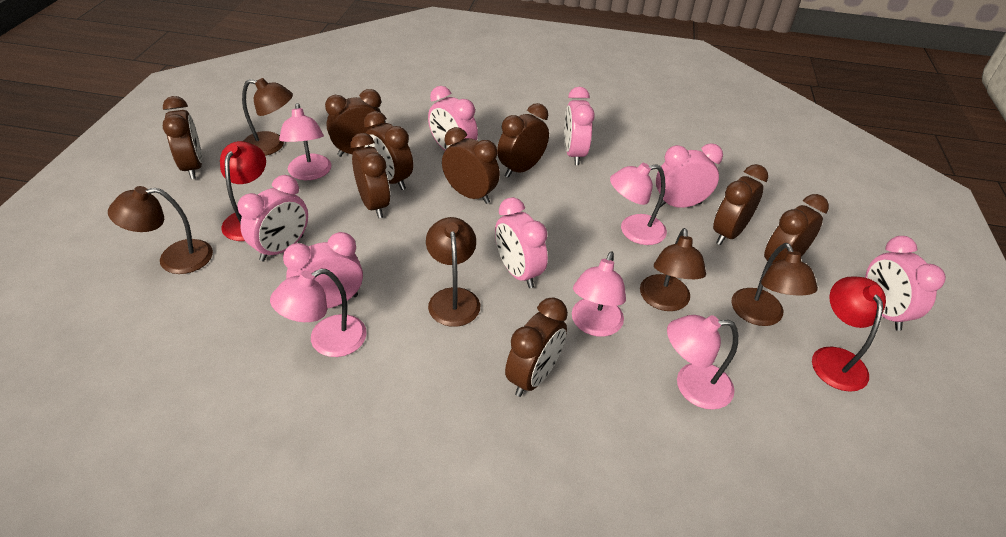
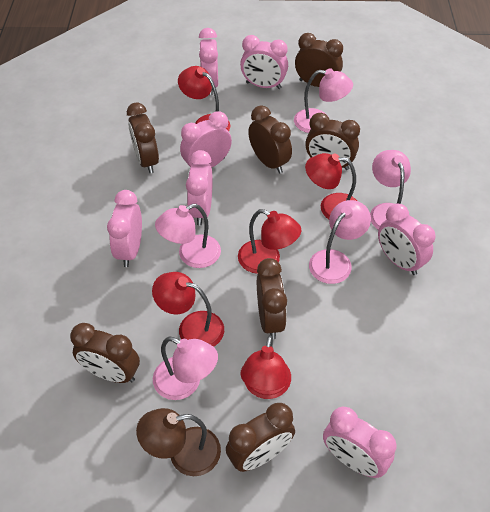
brown clock: 9 -> 7
brown lamp: 5 -> 1
red lamp: 2 -> 5

